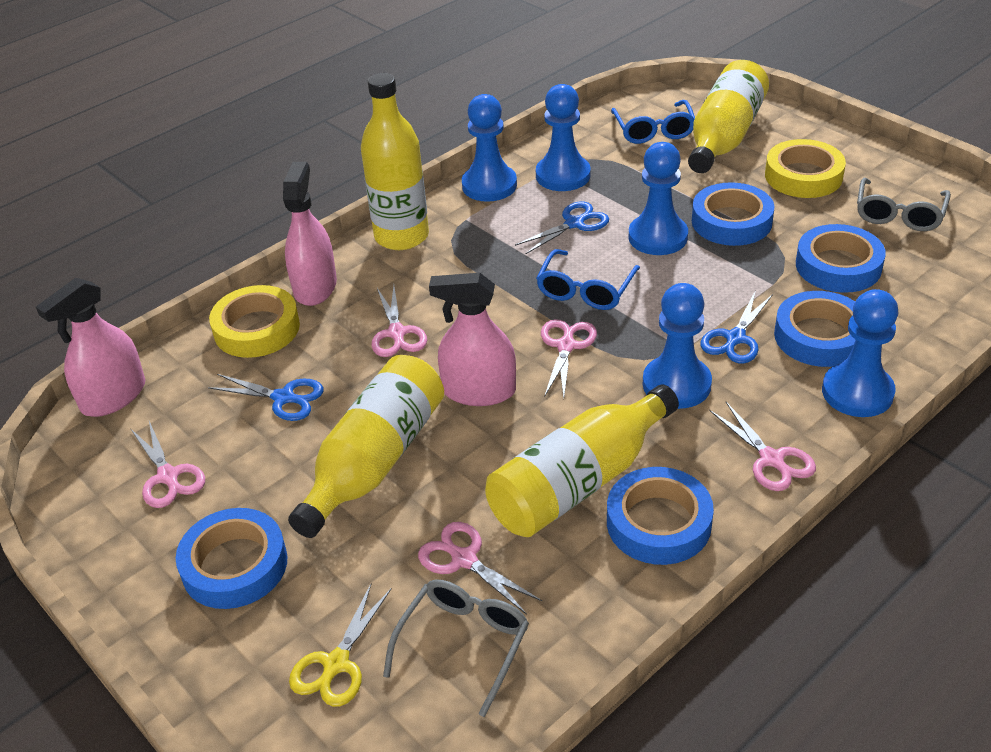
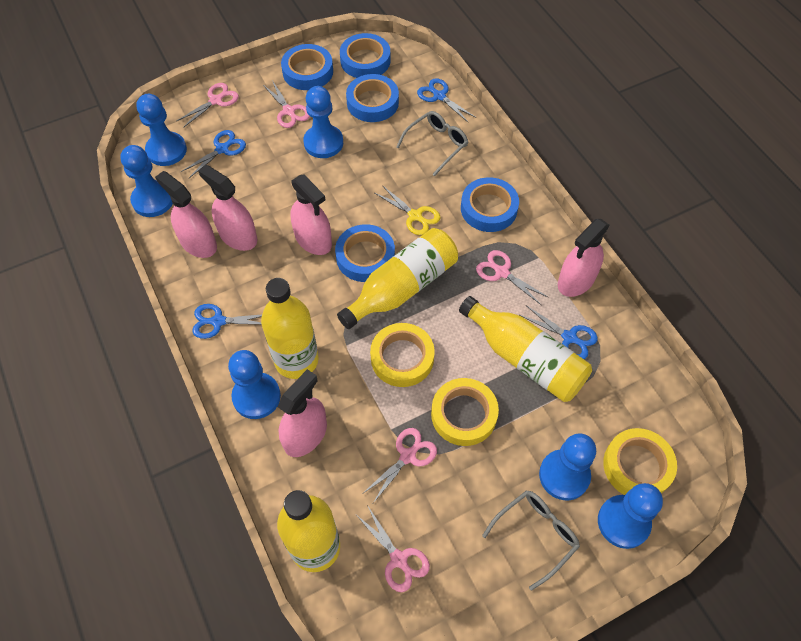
blue glasses: 2 -> 0
blue pawn: 5 -> 6
blue scissors: 3 -> 4
pink spray bottle: 3 -> 5
yellow tape: 2 -> 3

